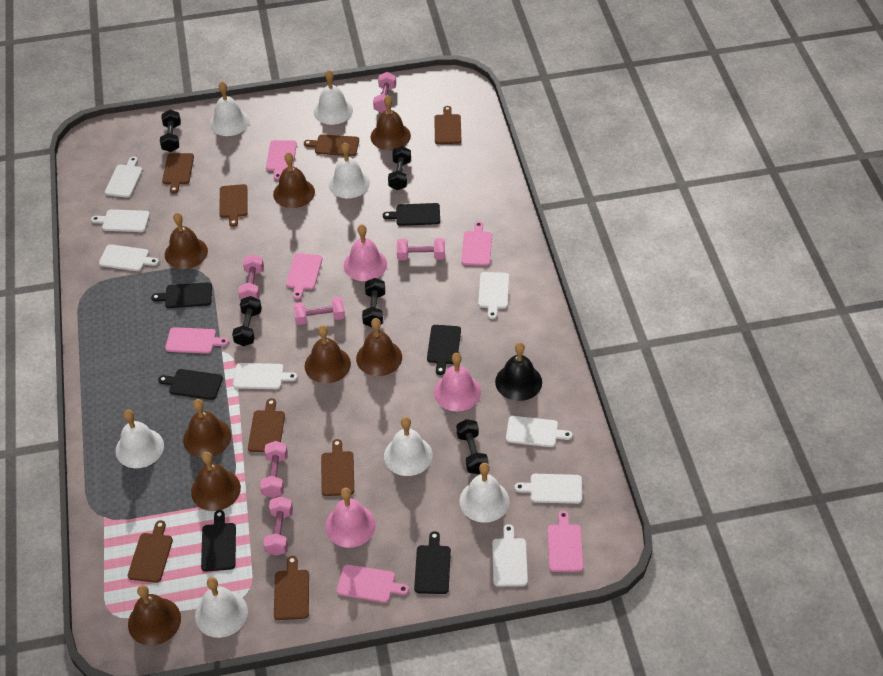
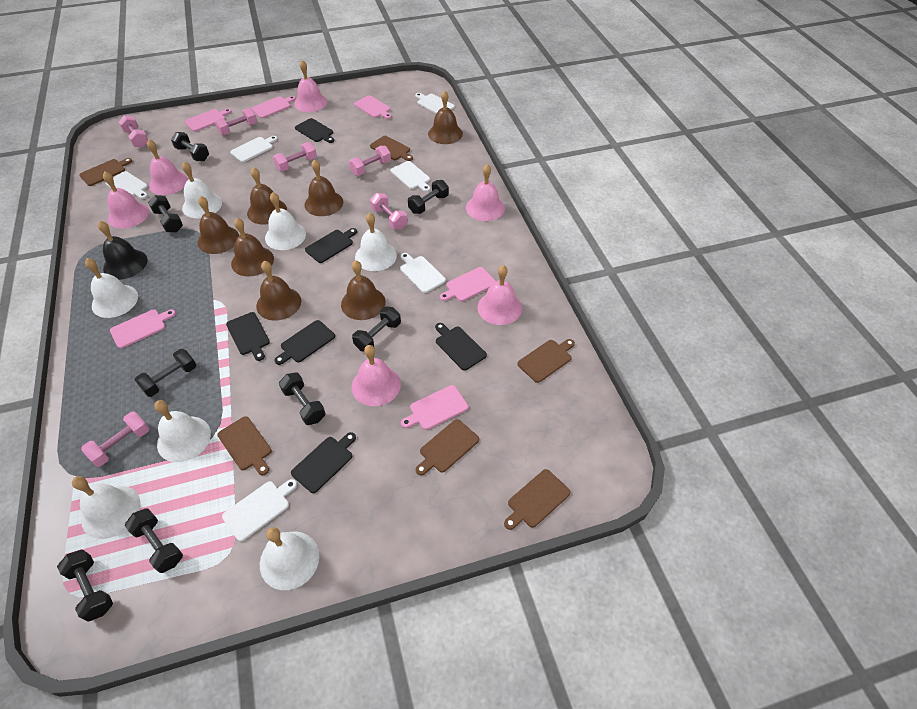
black dumbbell: 5 -> 8
brown bell: 8 -> 7
brown cutting board: 8 -> 6
pink bell: 3 -> 6
white cutting board: 8 -> 6

